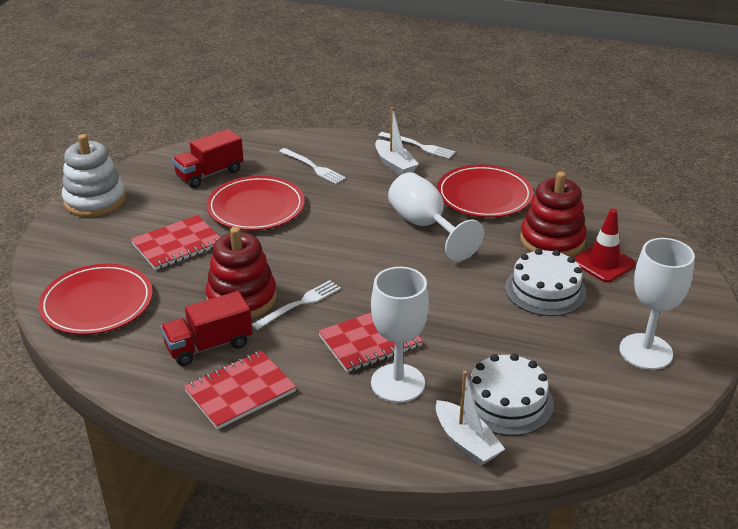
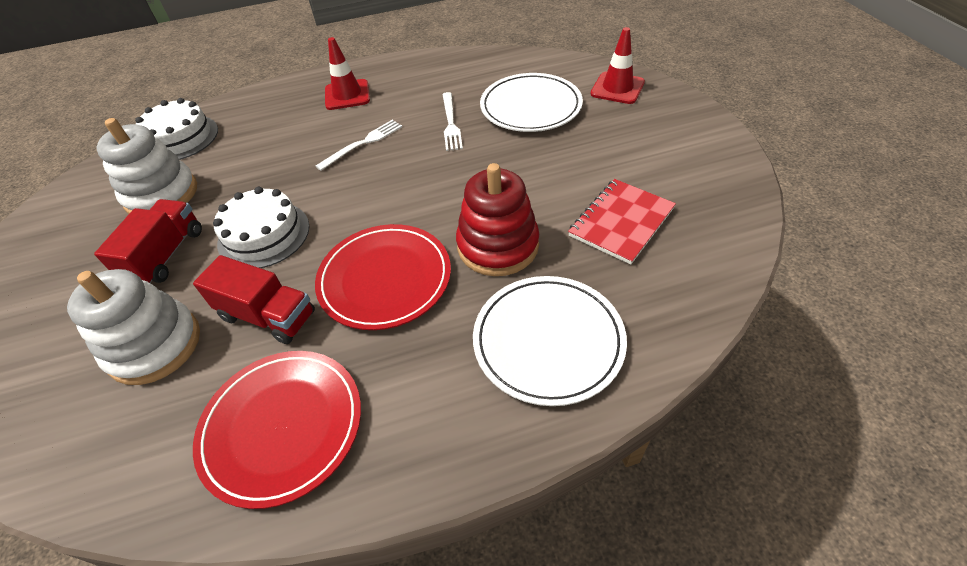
red notebook: 3 -> 1
red plate: 3 -> 2
red stacking toy: 2 -> 1
red traffic cone: 1 -> 2
white boat: 2 -> 0
white fork: 3 -> 2
white goblet: 3 -> 0
white plate: 0 -> 2
white stacking toy: 1 -> 2

